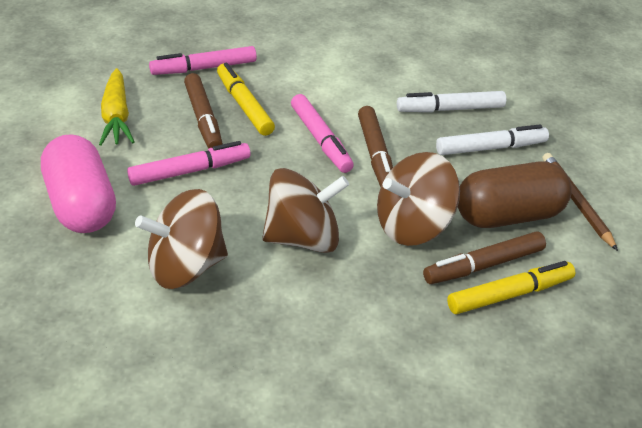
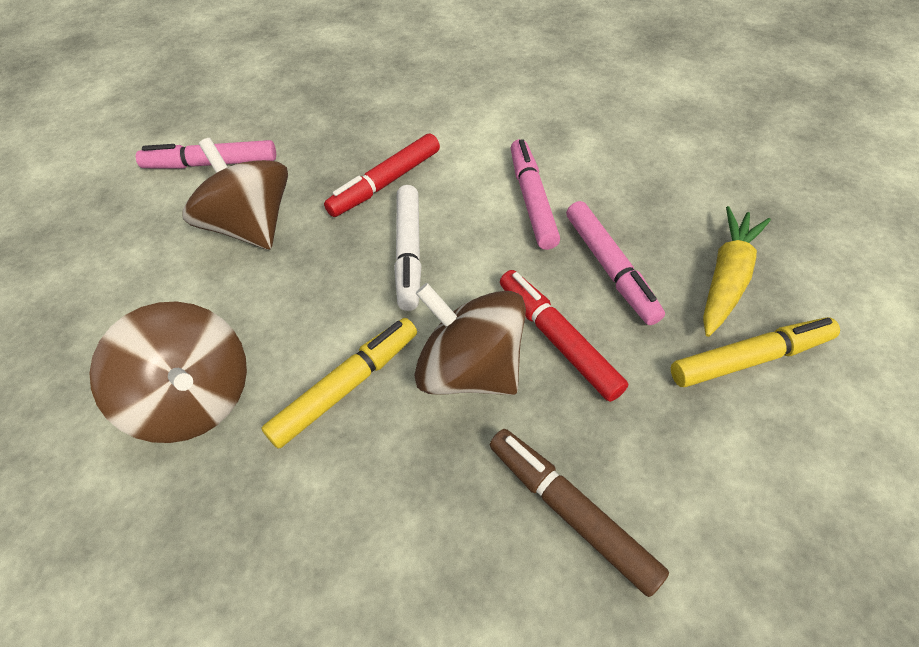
brown capsule: 1 -> 0
brown marker: 3 -> 1
brown pencil: 1 -> 0
pink capsule: 1 -> 0
red marker: 0 -> 2
white marker: 2 -> 1

